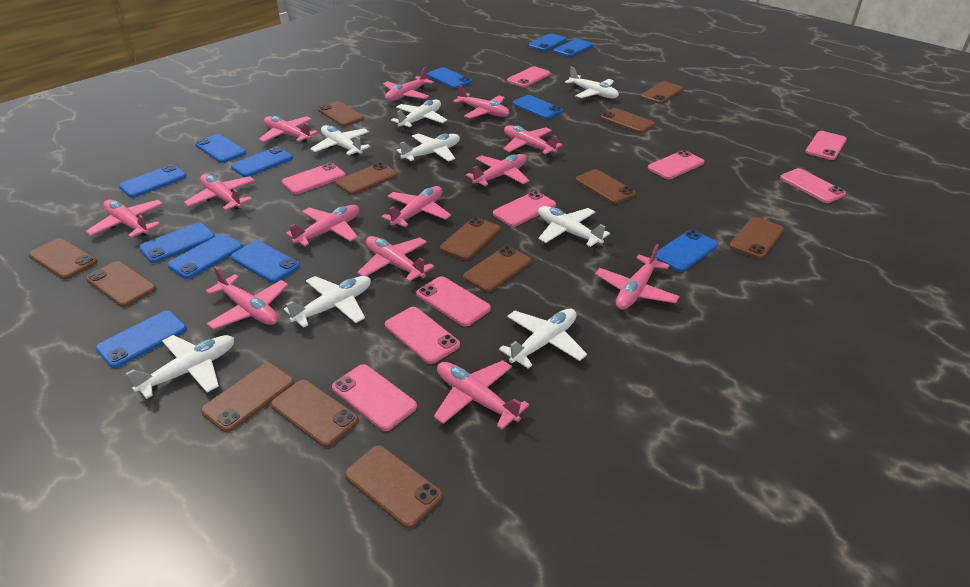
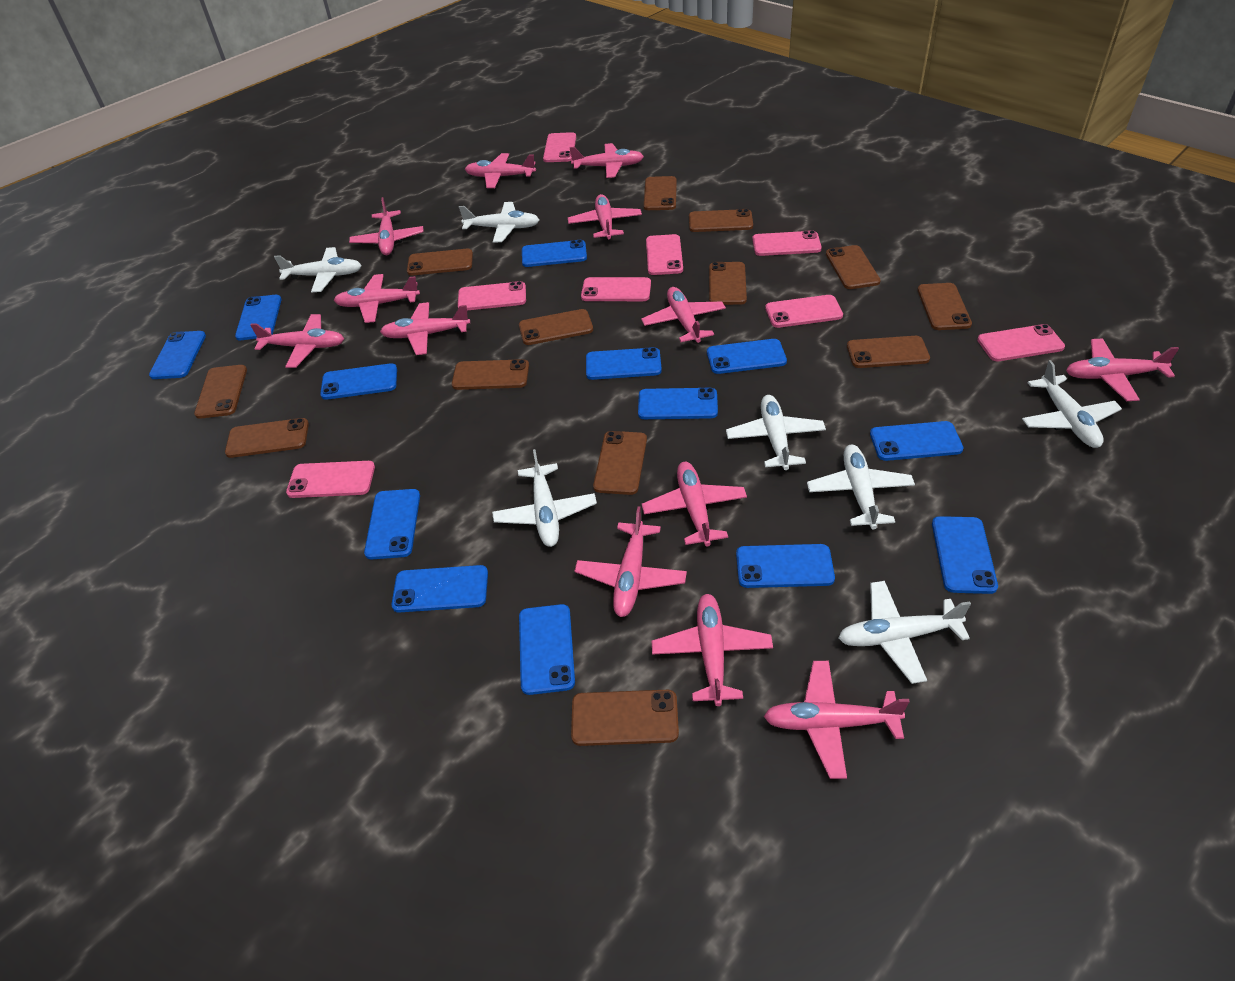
blue phone: 12 -> 13
pink phone: 9 -> 8
white plane: 8 -> 7

